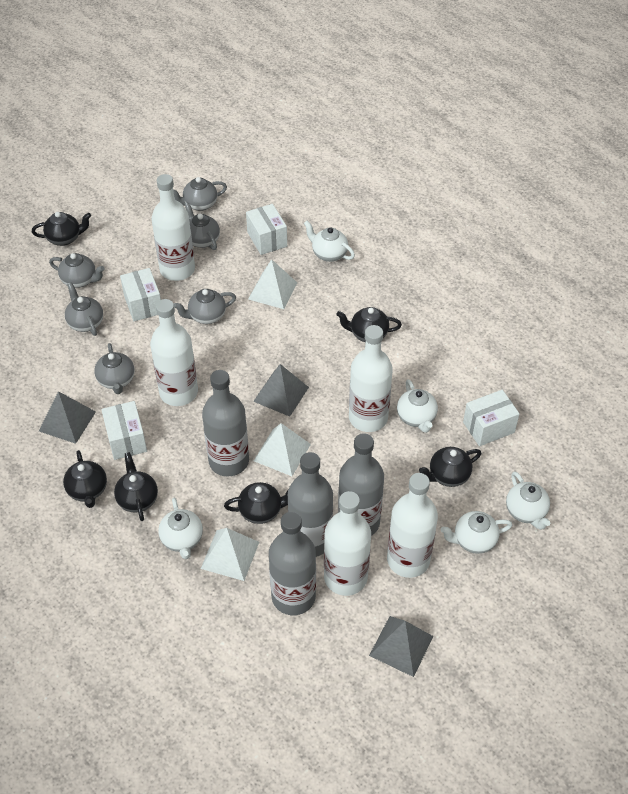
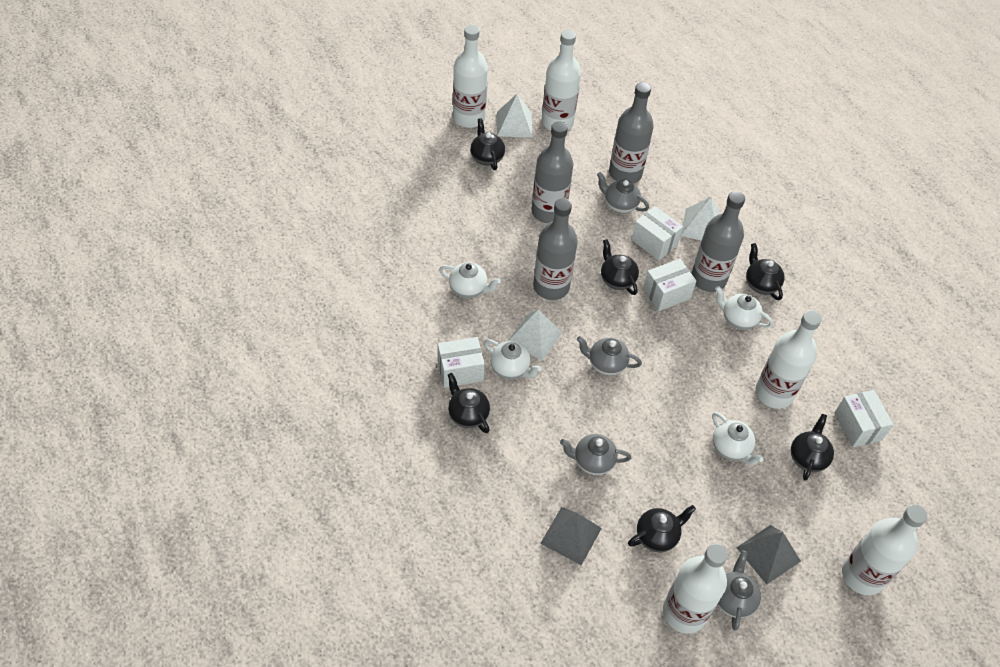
grey pyramid: 3 -> 2
grey teapot: 6 -> 4
white teapot: 5 -> 4

